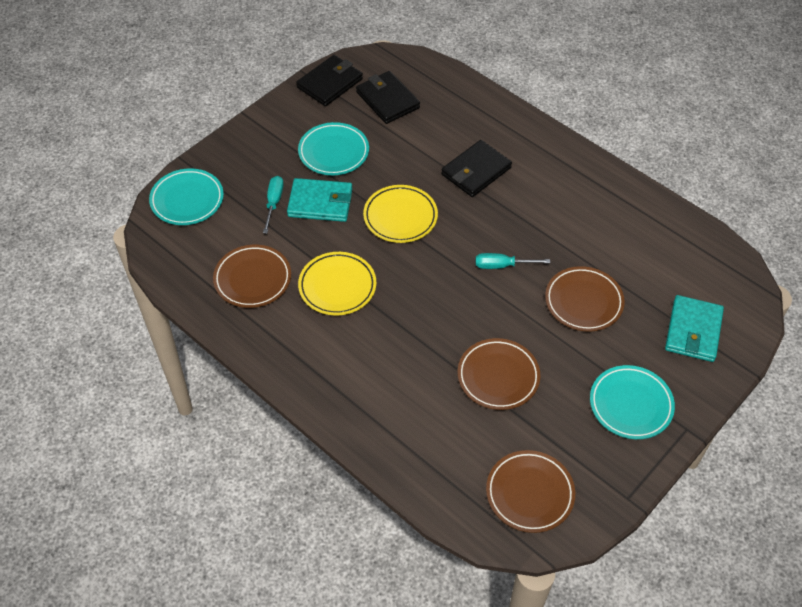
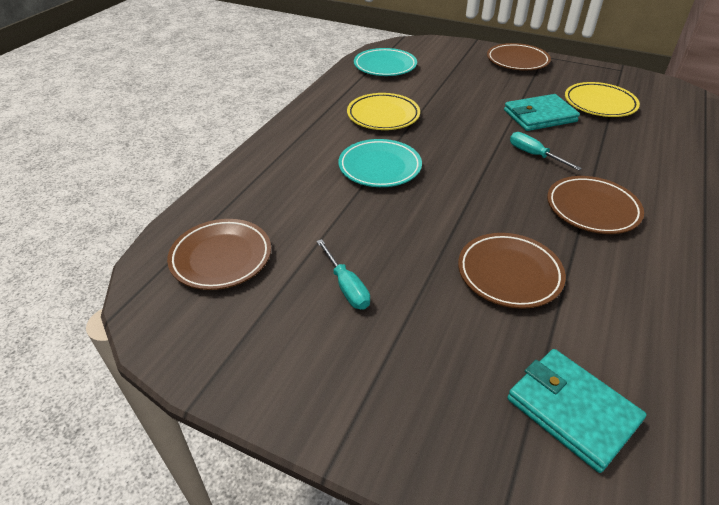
black wallet: 3 -> 0
turquoise plate: 3 -> 2

